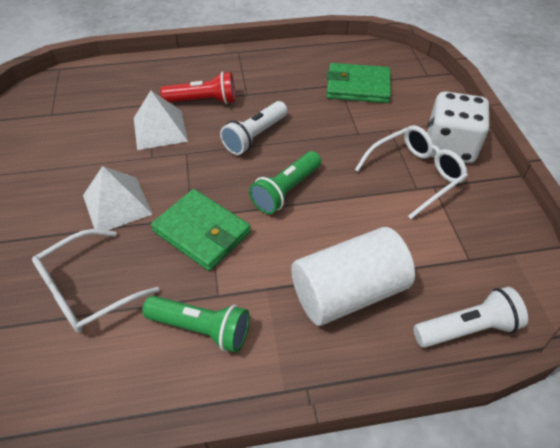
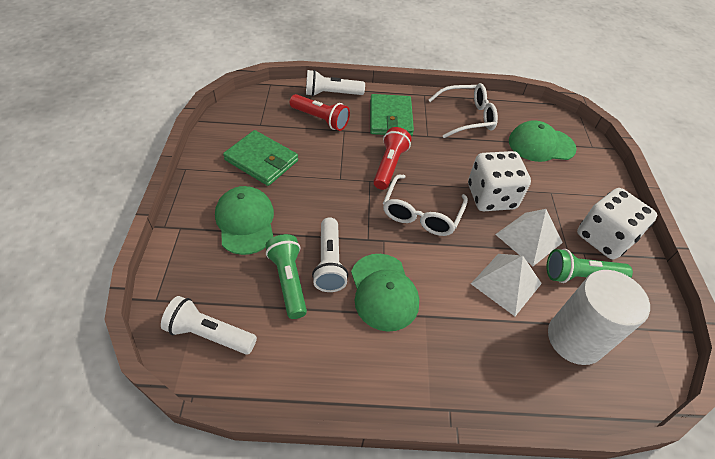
green cap: 0 -> 3
red flashlight: 1 -> 2
white dice: 1 -> 2
white flashlight: 2 -> 3

